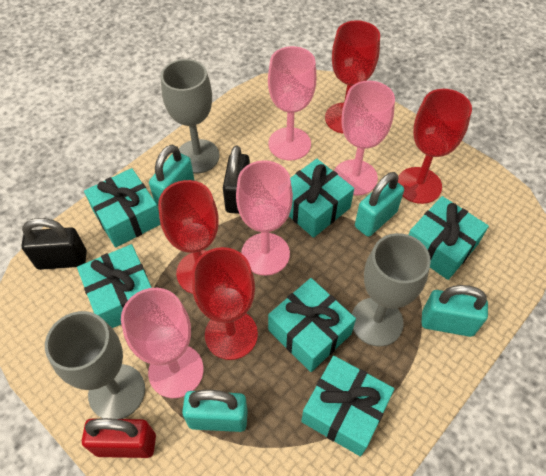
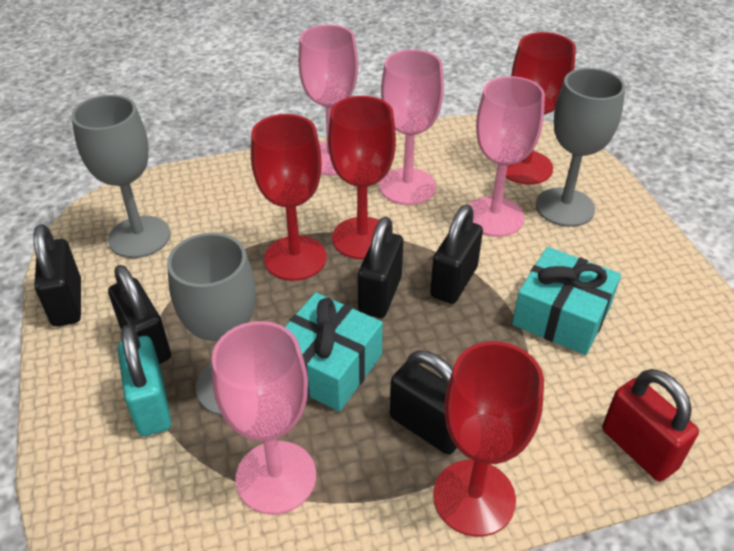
black padlock: 2 -> 5
turquoise gift: 6 -> 2
turquoise padlock: 4 -> 1

